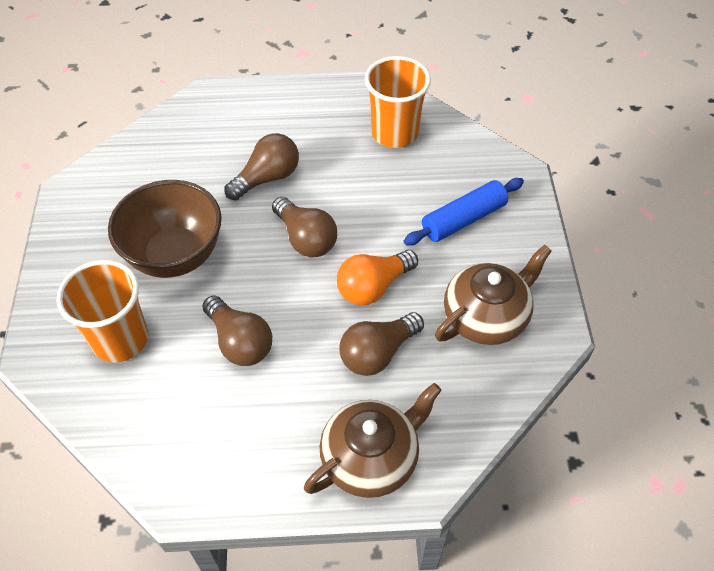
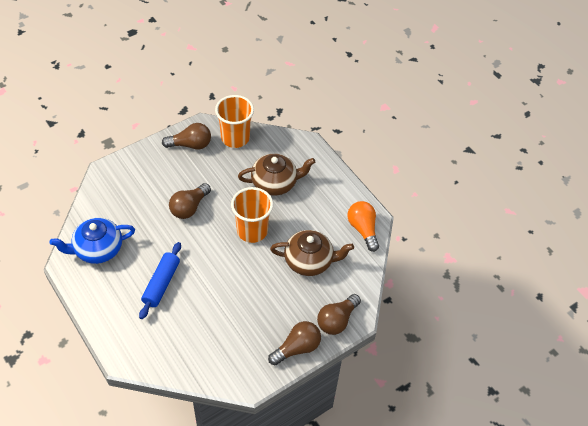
blue teapot: 0 -> 1
brown bowl: 1 -> 0

